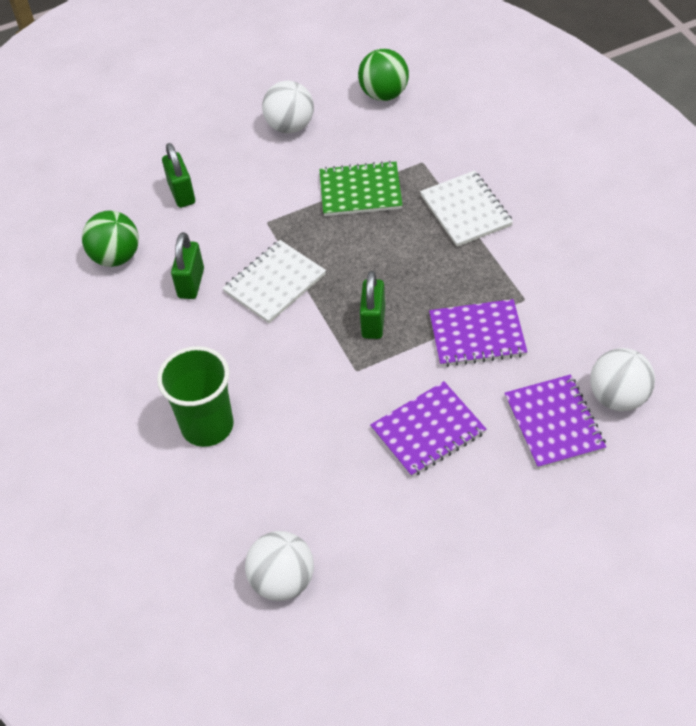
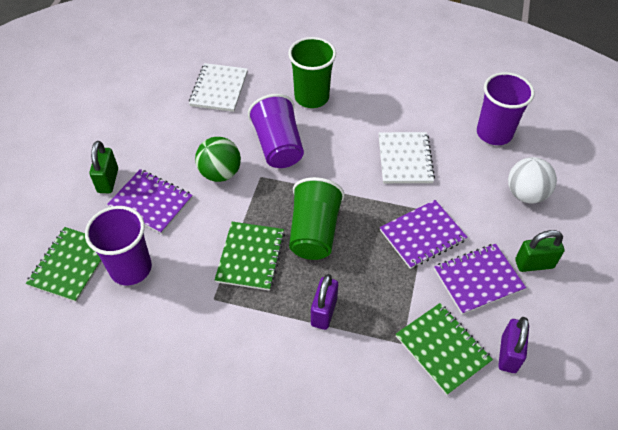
green ball: 2 -> 1
green cup: 1 -> 2
green notebook: 1 -> 3
green padlock: 3 -> 2
purple cup: 0 -> 3
purple padlock: 0 -> 2
white ball: 3 -> 1

